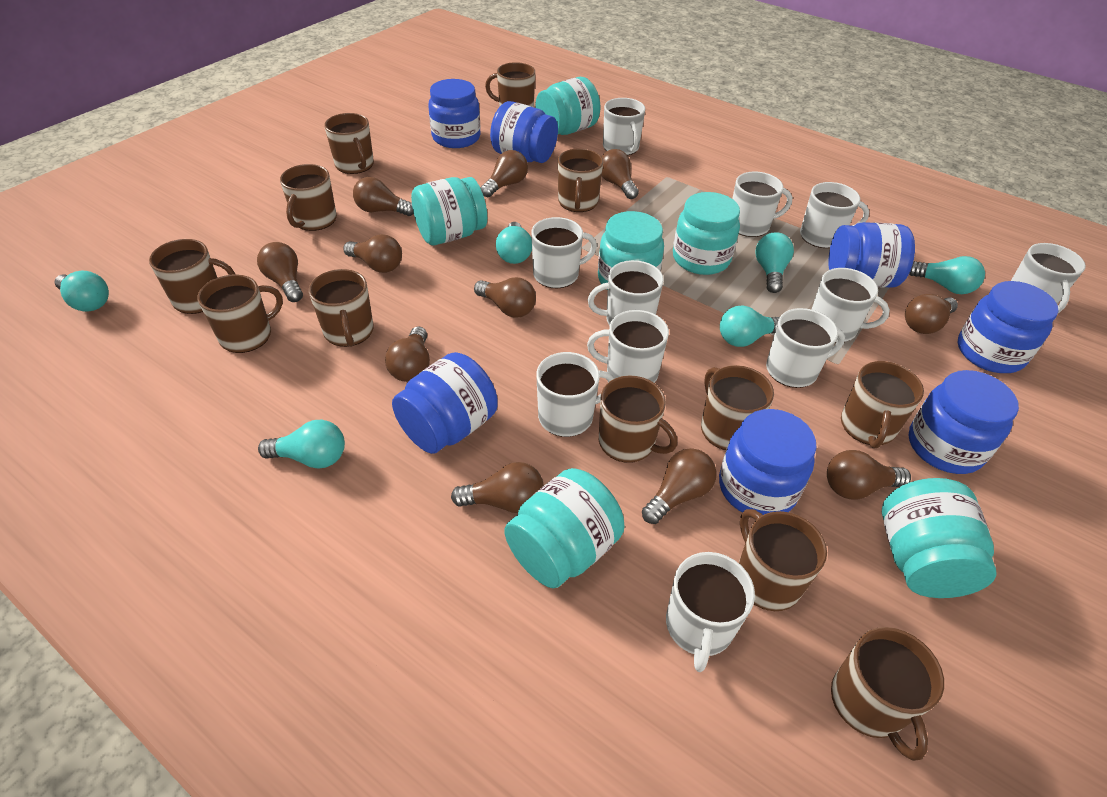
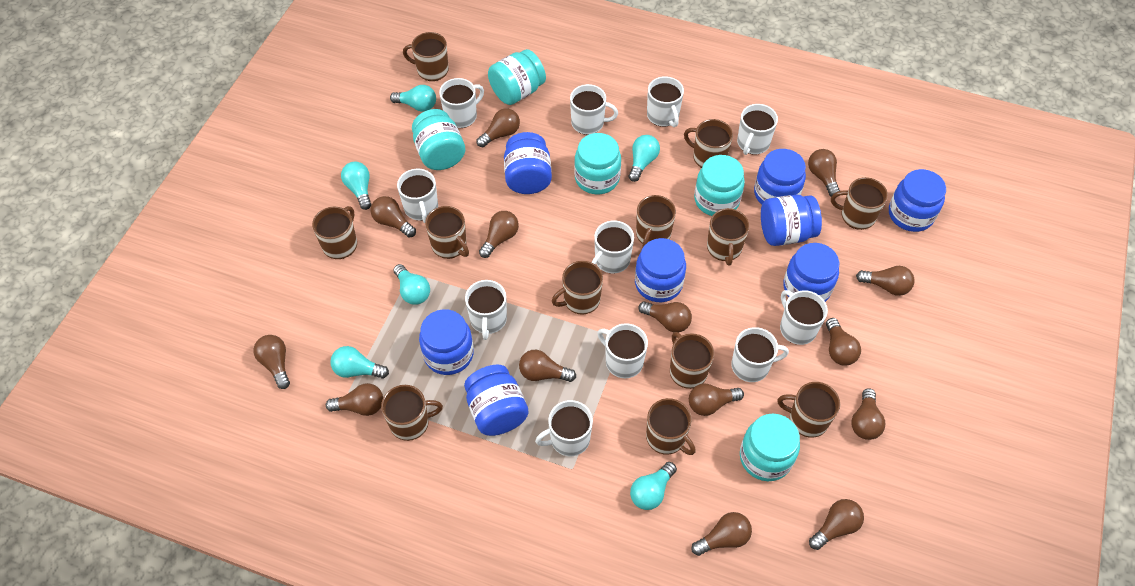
blue jar: 7 -> 8
brown light bulb: 11 -> 14
turquoise jar: 6 -> 5

